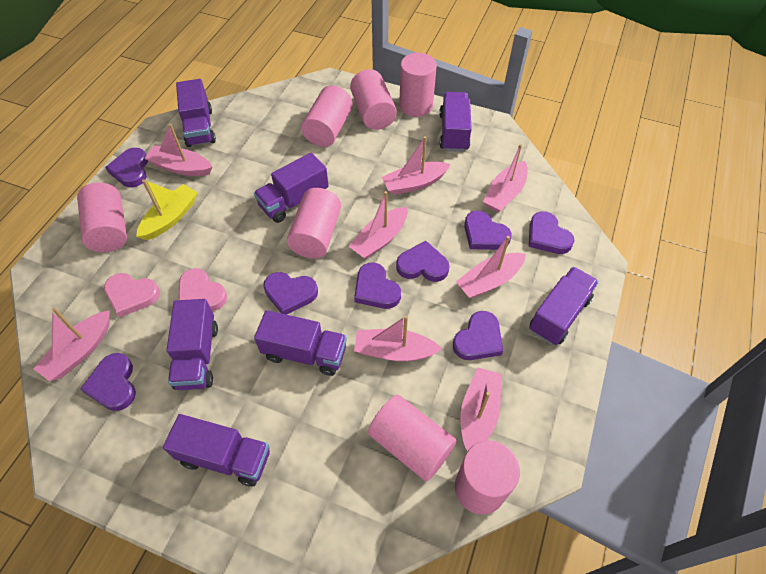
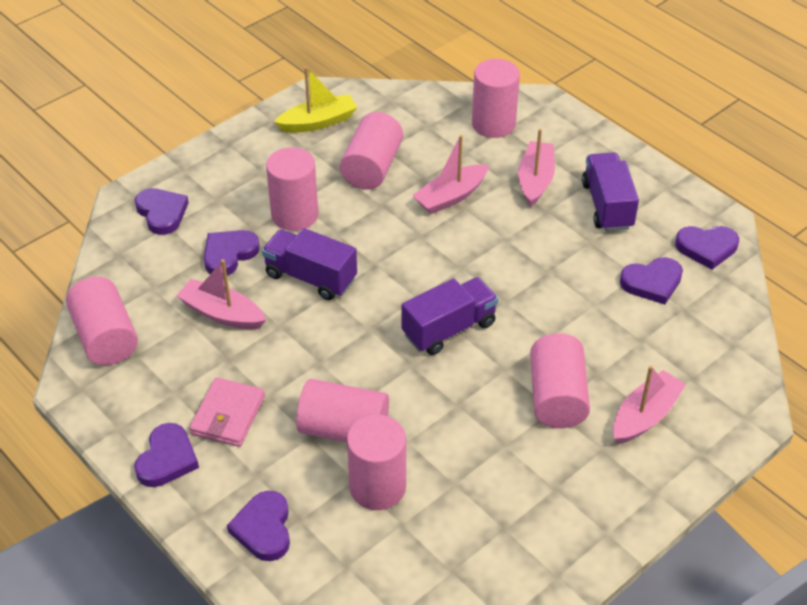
pink boat: 8 -> 4
pink heart: 2 -> 0
pink wallet: 0 -> 1
purple heart: 8 -> 6
purple truck: 7 -> 3

